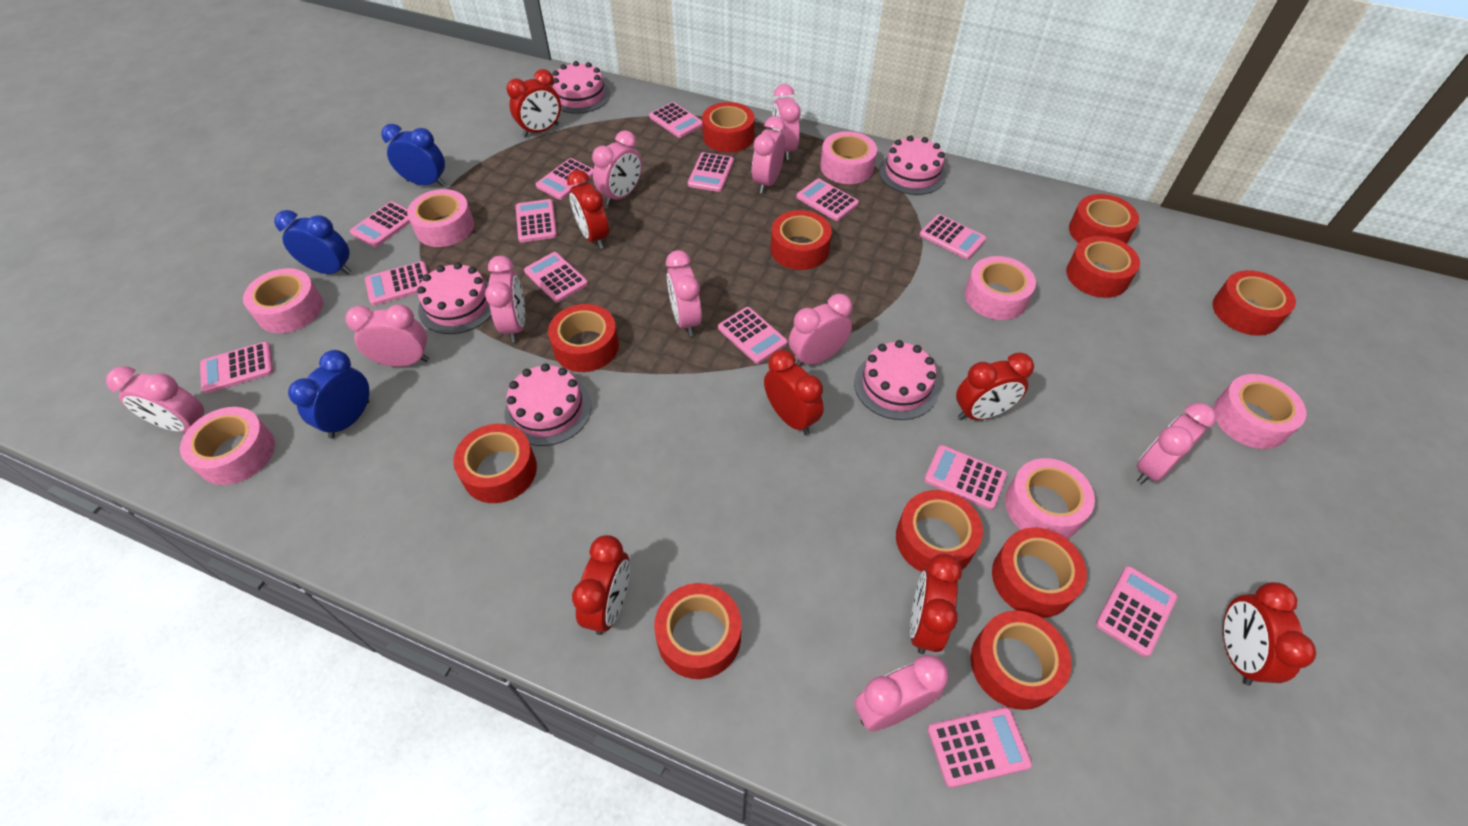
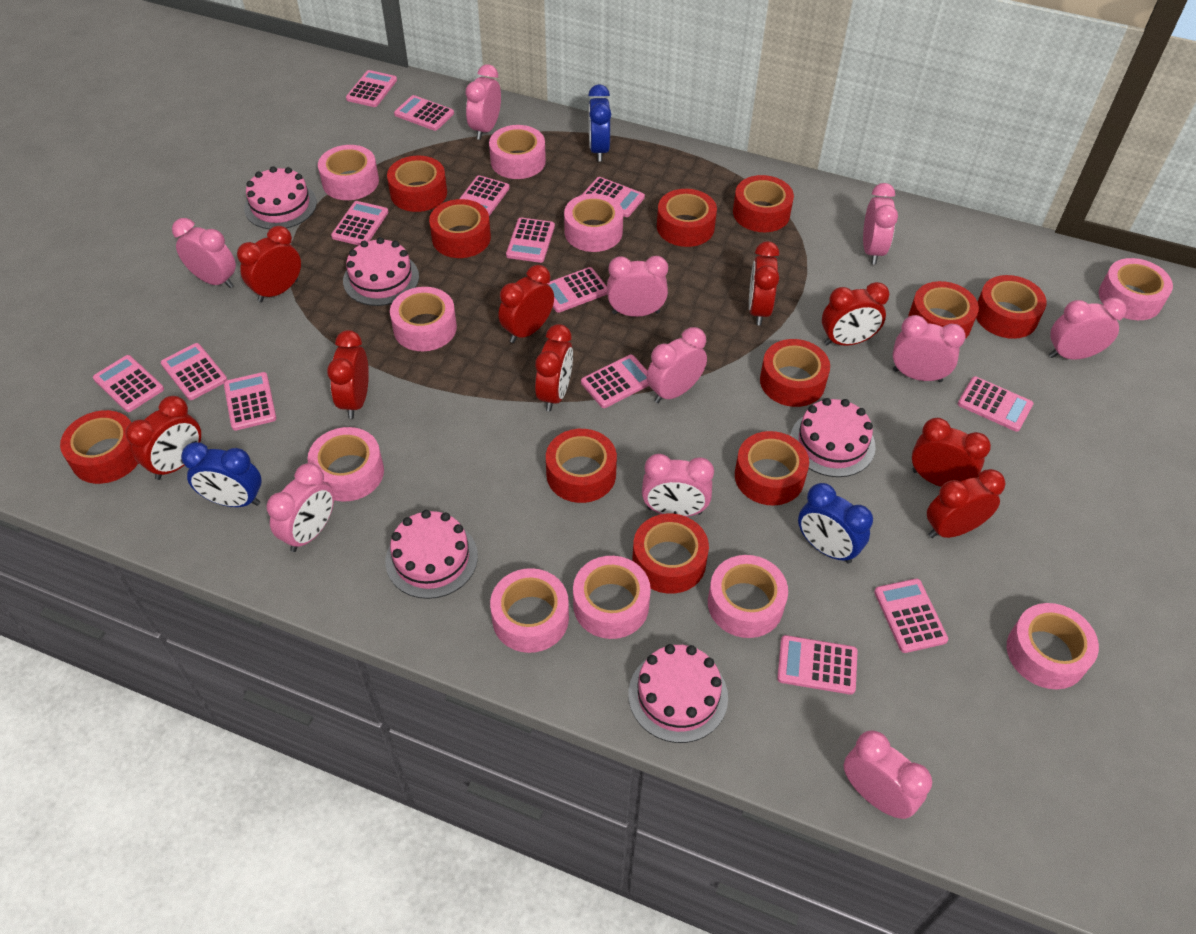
pink tape: 7 -> 10
red clock: 7 -> 9

